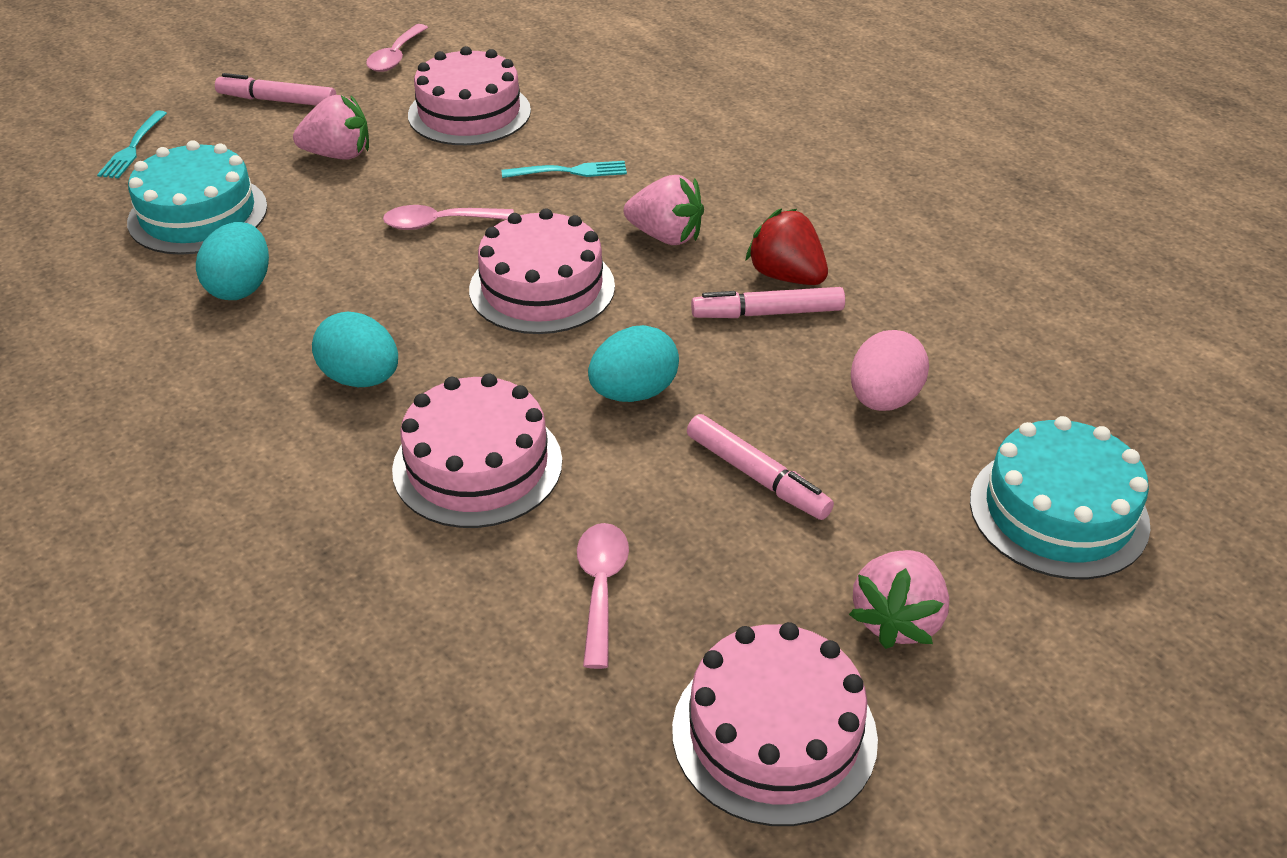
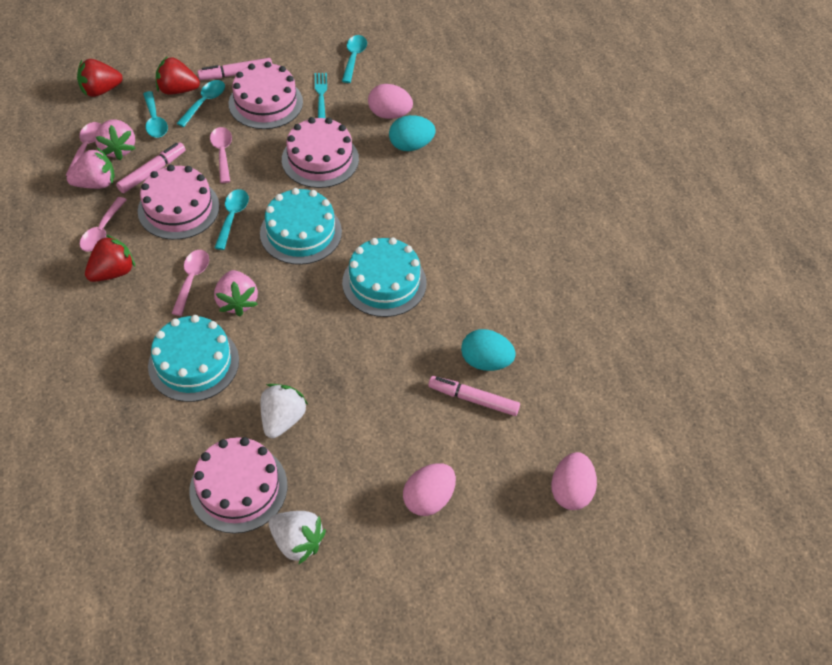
pink egg: 1 -> 3
pink spoon: 3 -> 4
red strawberry: 1 -> 3
turquoise cake: 2 -> 3
turquoise egg: 3 -> 2
turquoise fork: 2 -> 1
turquoise spoon: 0 -> 4
white strawberry: 0 -> 2

